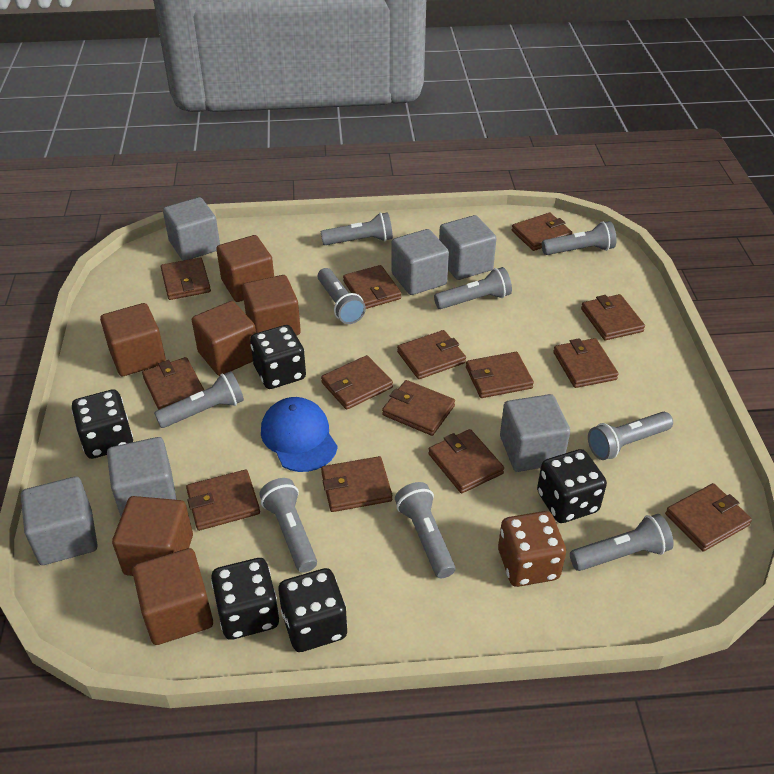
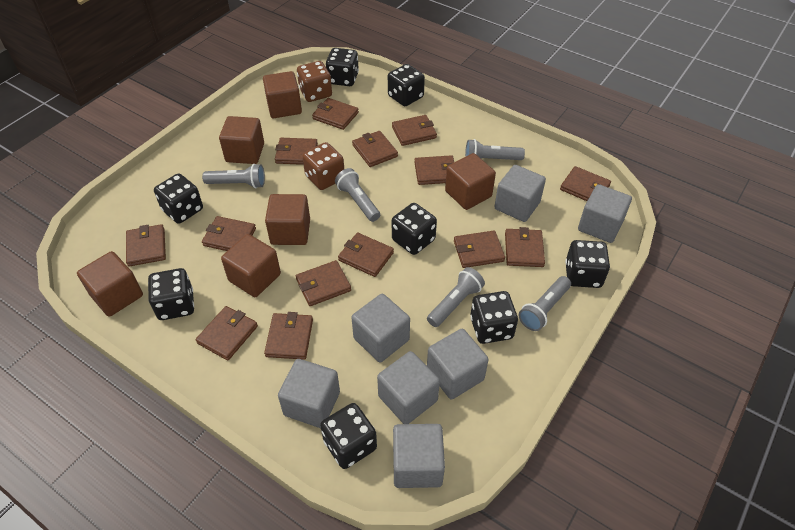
black dice: 5 -> 8
blue cap: 1 -> 0
brown dice: 1 -> 2
grey cube: 6 -> 7
grey flashlight: 9 -> 5

